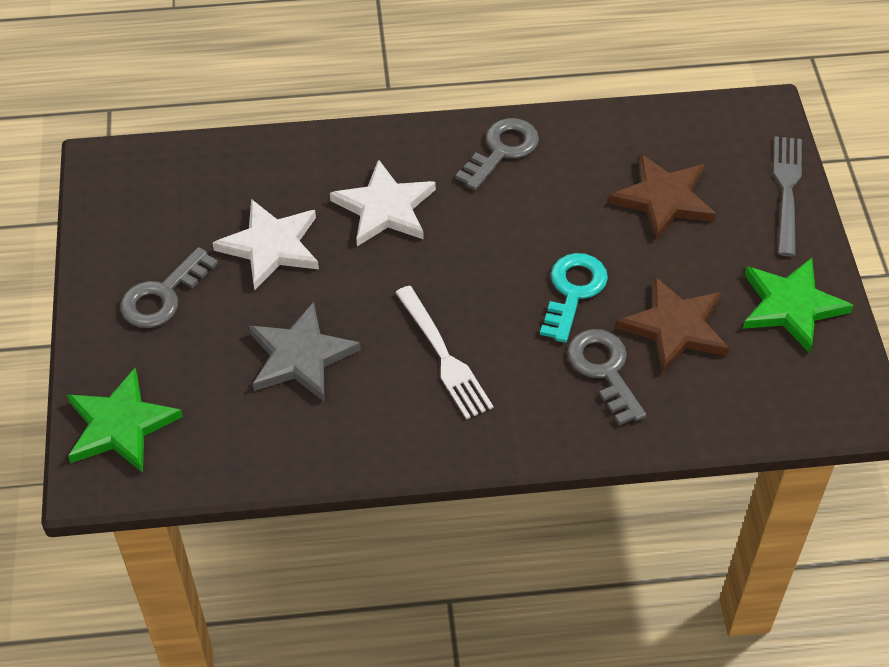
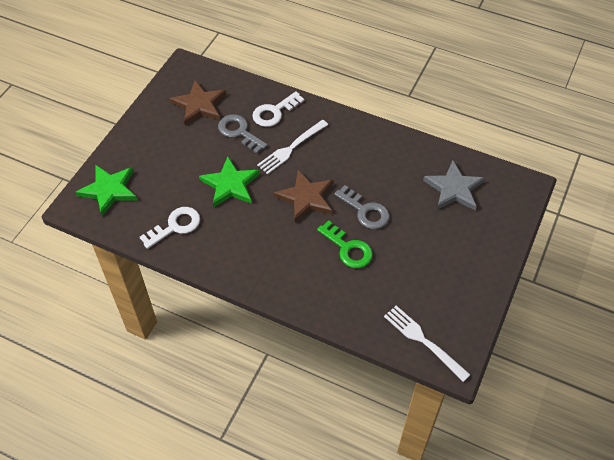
green key: 0 -> 1
grey fork: 1 -> 0
grey key: 3 -> 2
turquoise key: 1 -> 0
white fork: 1 -> 2
white key: 0 -> 2
white star: 2 -> 0

